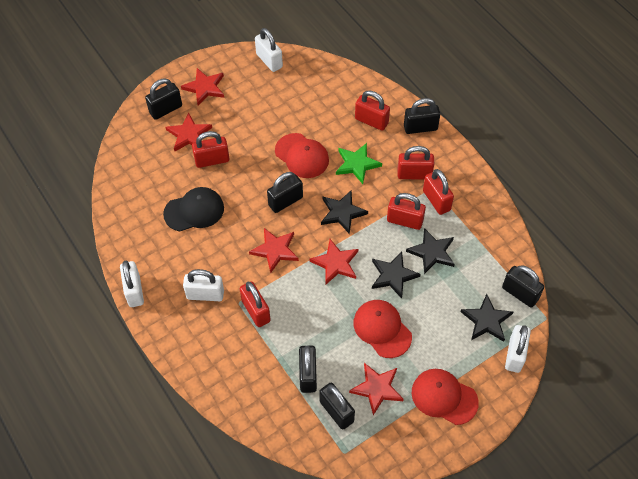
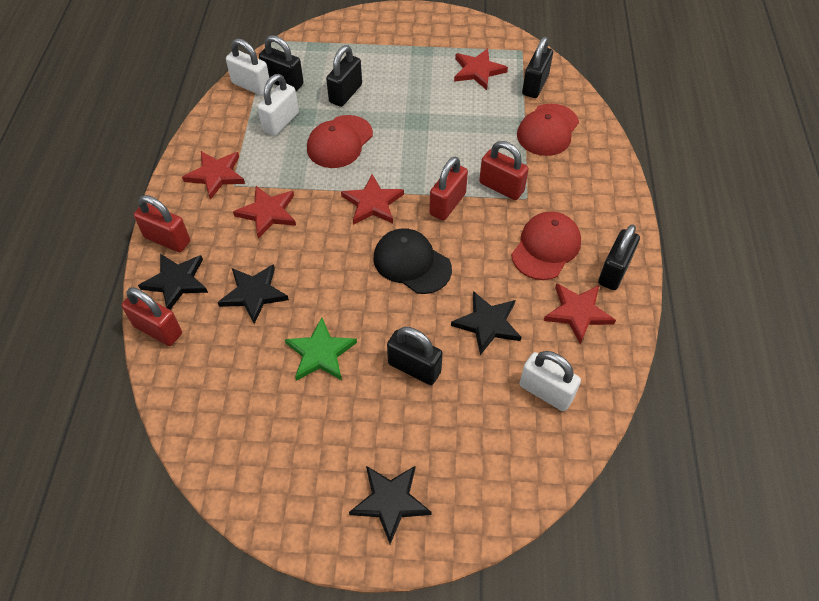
black padlock: 6 -> 5
red padlock: 6 -> 4
white padlock: 4 -> 3

